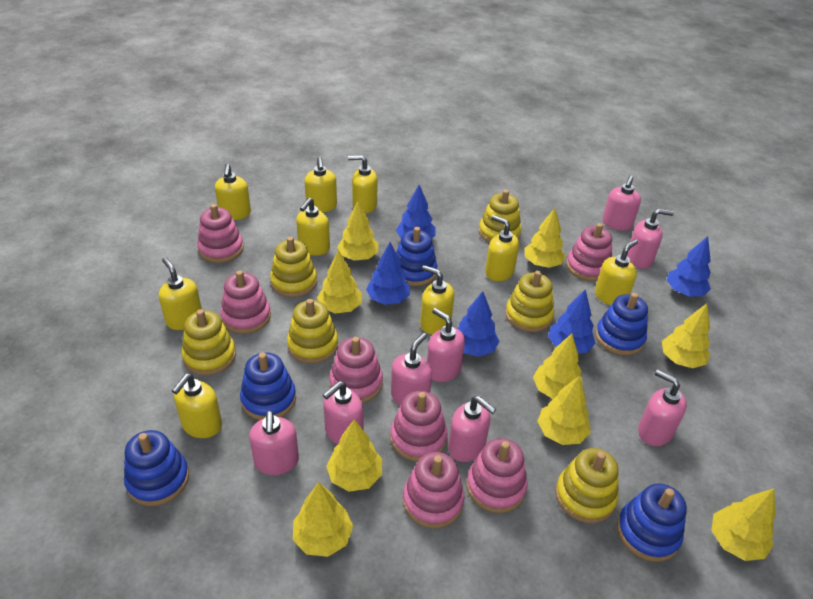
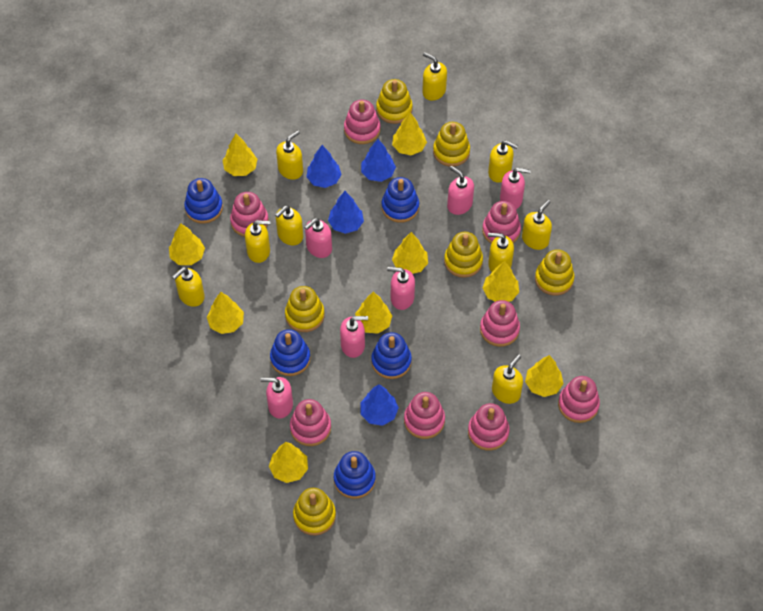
blue tree: 5 -> 4
pink soap dispenser: 8 -> 6
pink stacking toy: 7 -> 8

